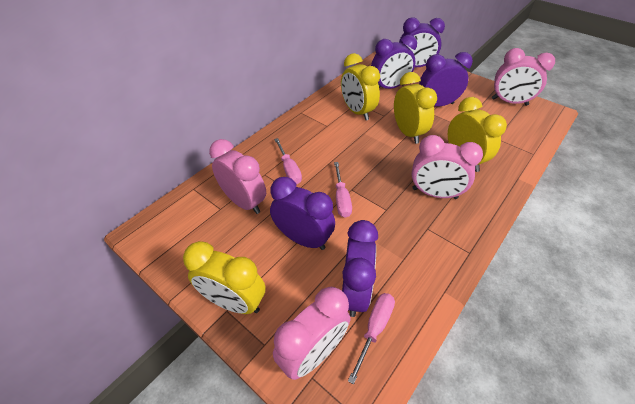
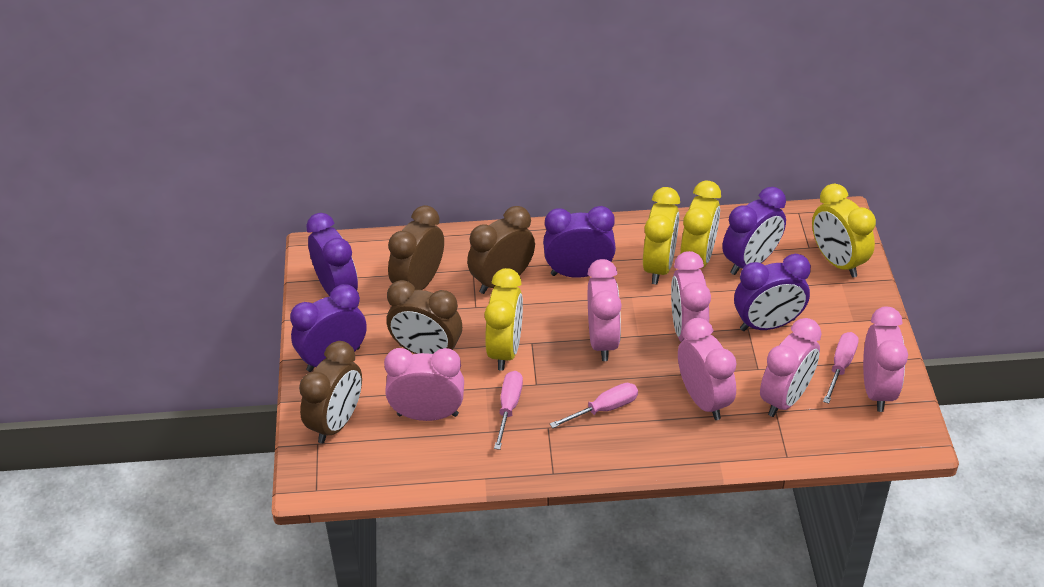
brown clock: 0 -> 4
pink clock: 4 -> 6

